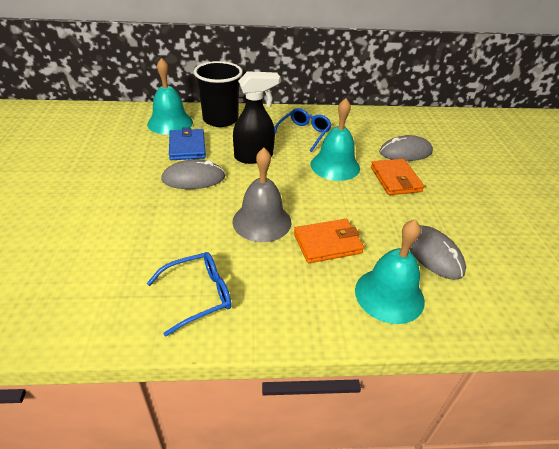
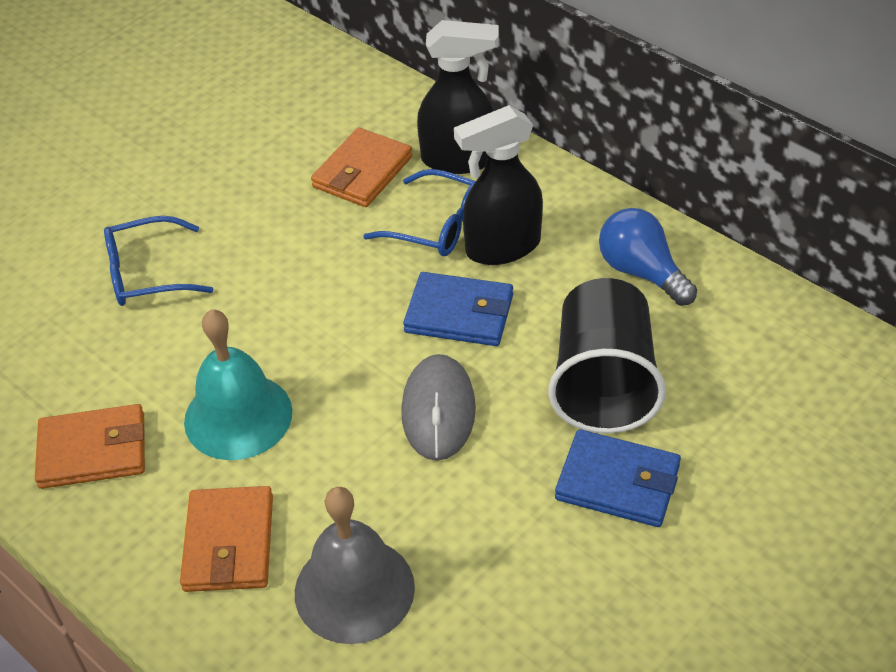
black spray bottle: 1 -> 2
blue light bulb: 0 -> 1
blue wallet: 1 -> 2
grey mouse: 3 -> 1
orange wallet: 2 -> 3
turquoise bell: 3 -> 1

